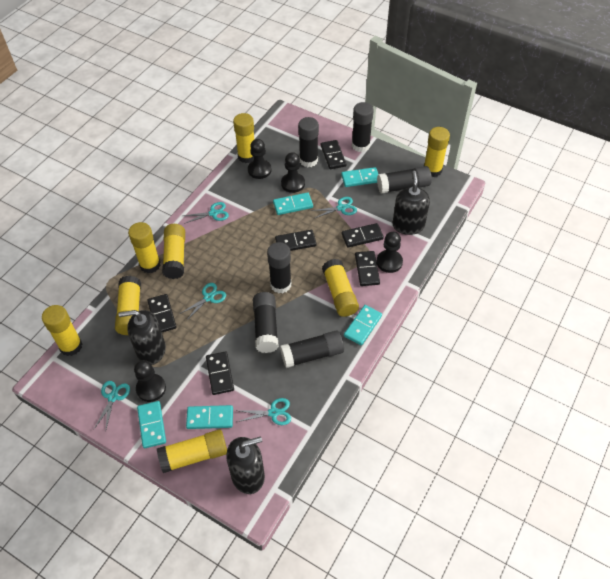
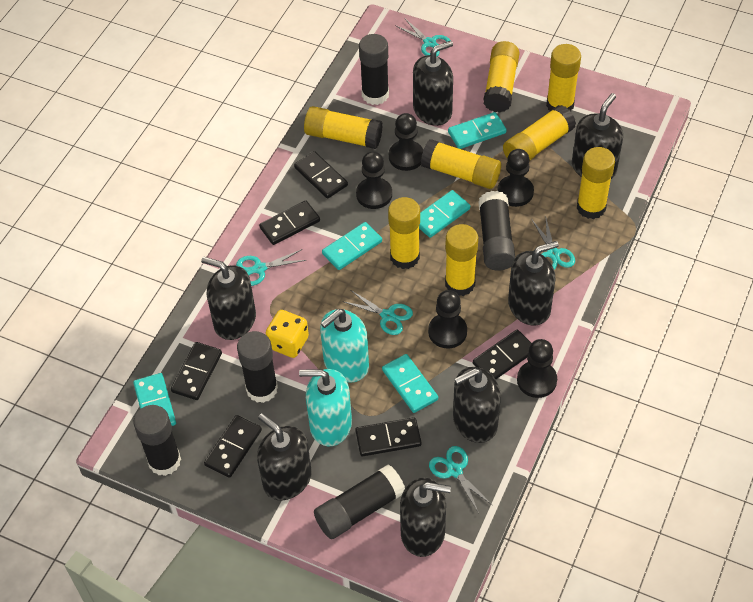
black glue stick: 6 -> 5
black pawn: 4 -> 5
black soap dispenser: 3 -> 7
turquoise soap dispenser: 0 -> 2
yellow dice: 0 -> 1

